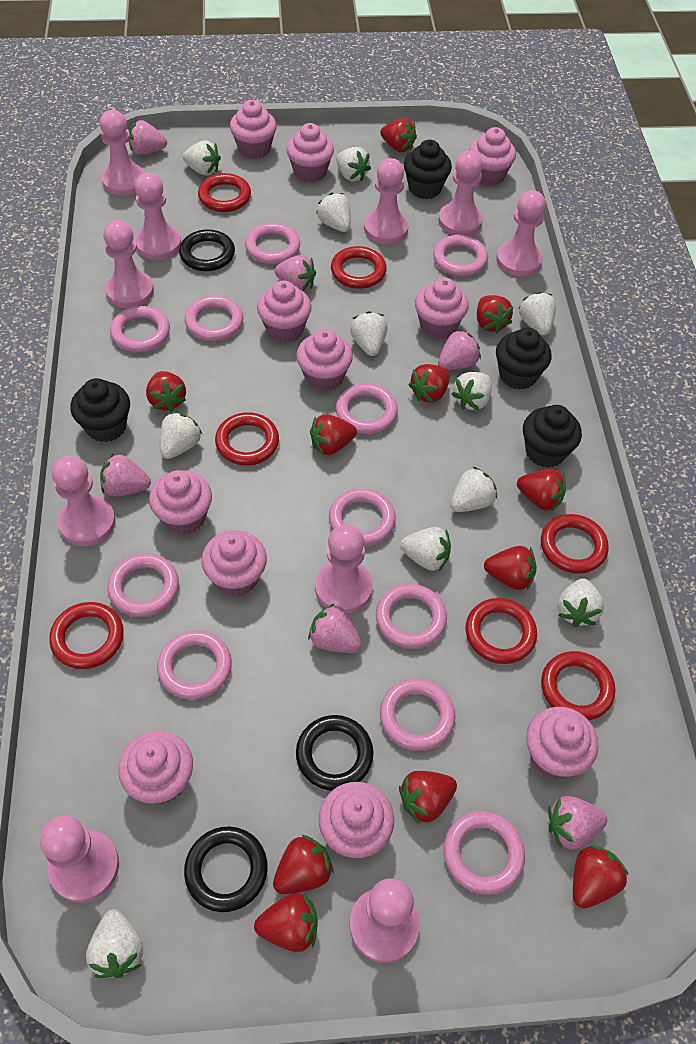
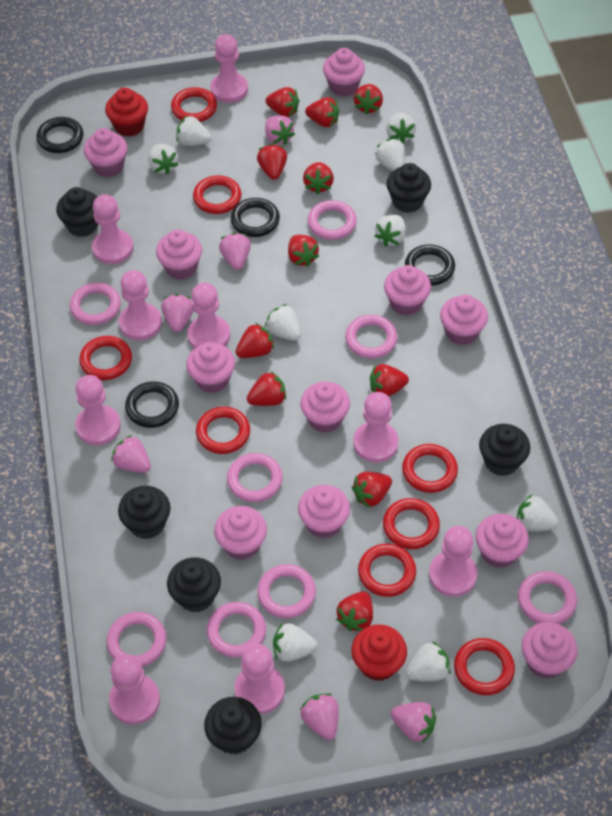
black cupcake: 4 -> 6
black ring: 3 -> 4
pink pawn: 10 -> 9
pink ring: 11 -> 8
red cupcake: 0 -> 2
red ring: 7 -> 8
white strawberry: 11 -> 9

